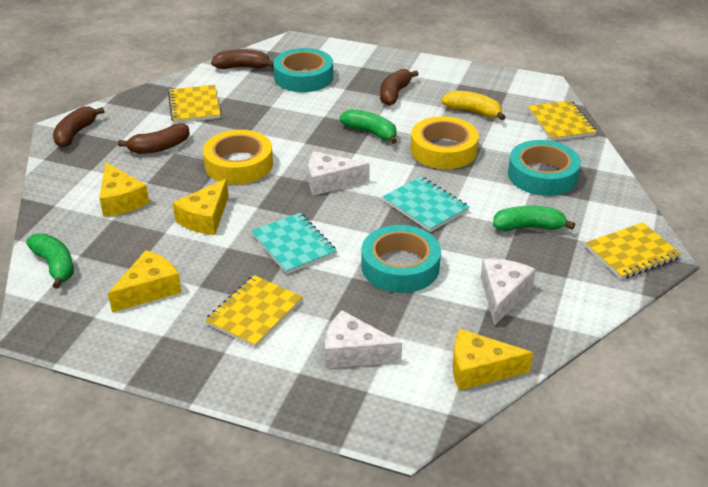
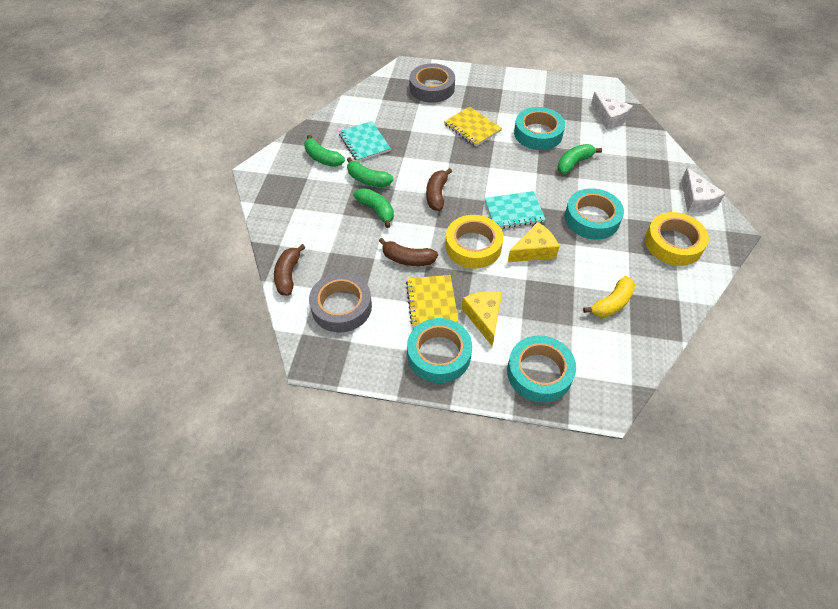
brown banana: 4 -> 3
green banana: 3 -> 4
grey tape: 0 -> 2
turquoise tape: 3 -> 4
white cheese: 3 -> 2
yellow cheese: 4 -> 2
yellow notebook: 4 -> 2

